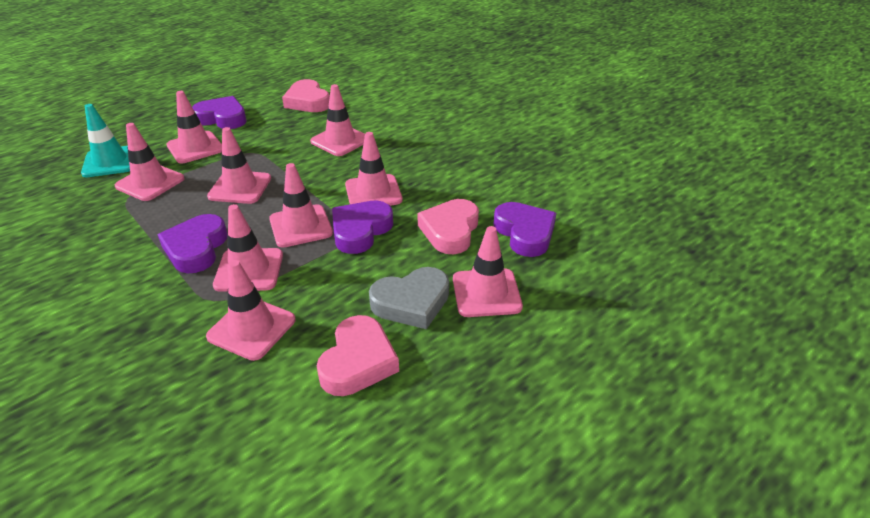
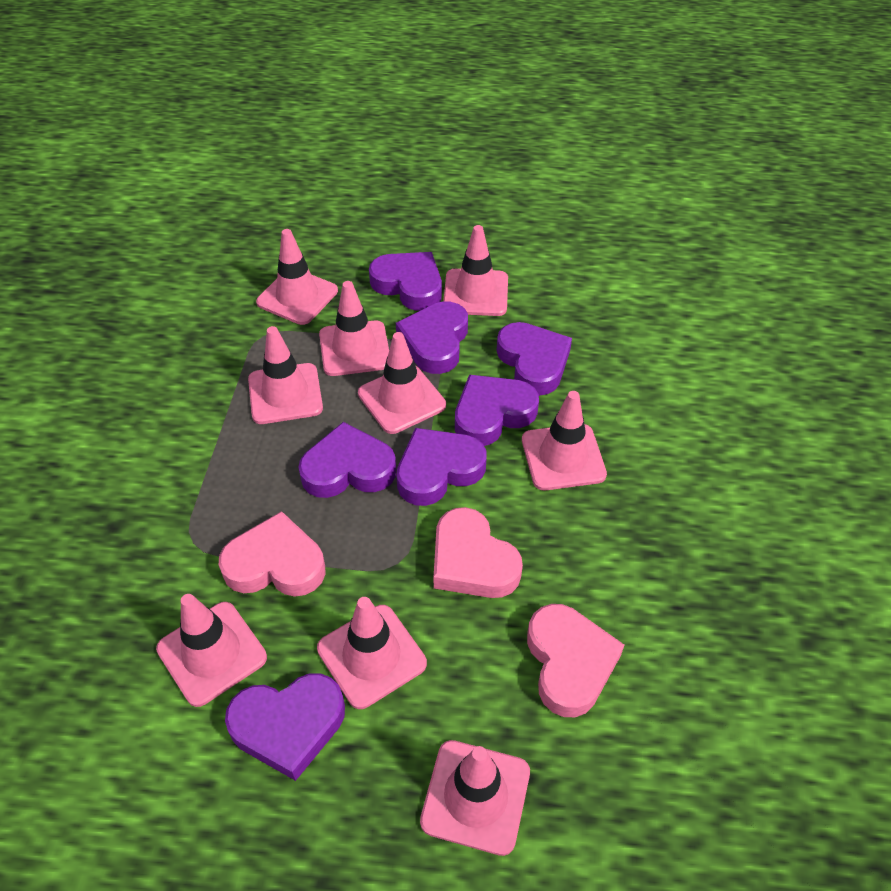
grey heart: 1 -> 0
purple heart: 4 -> 7
turquoise traffic cone: 1 -> 0

